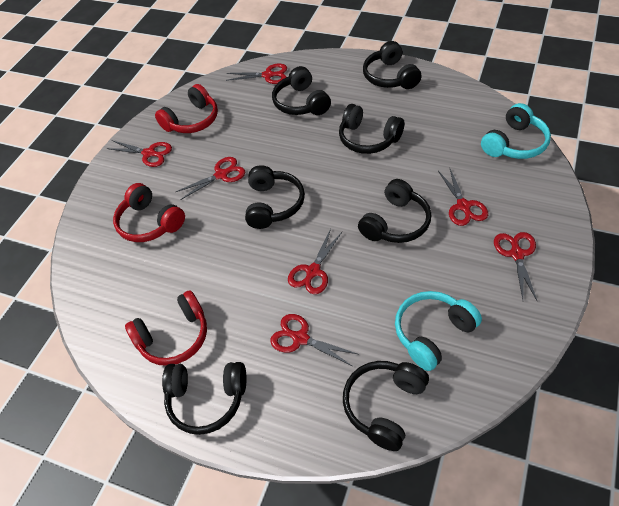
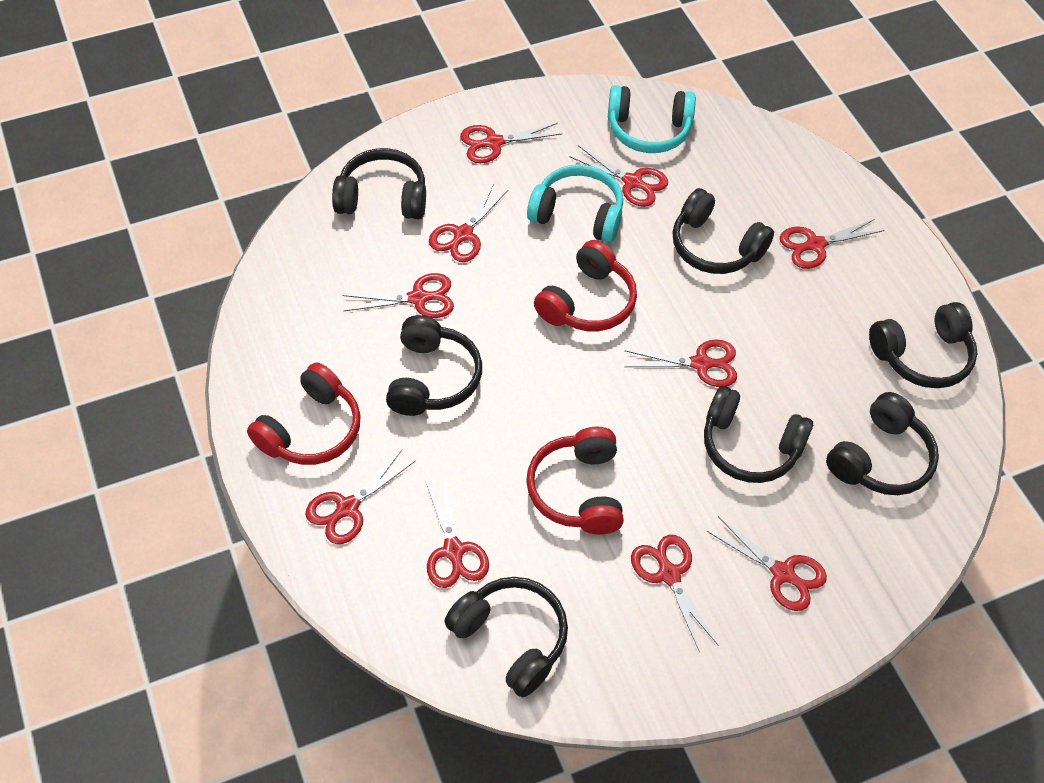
red scissors: 7 -> 10

